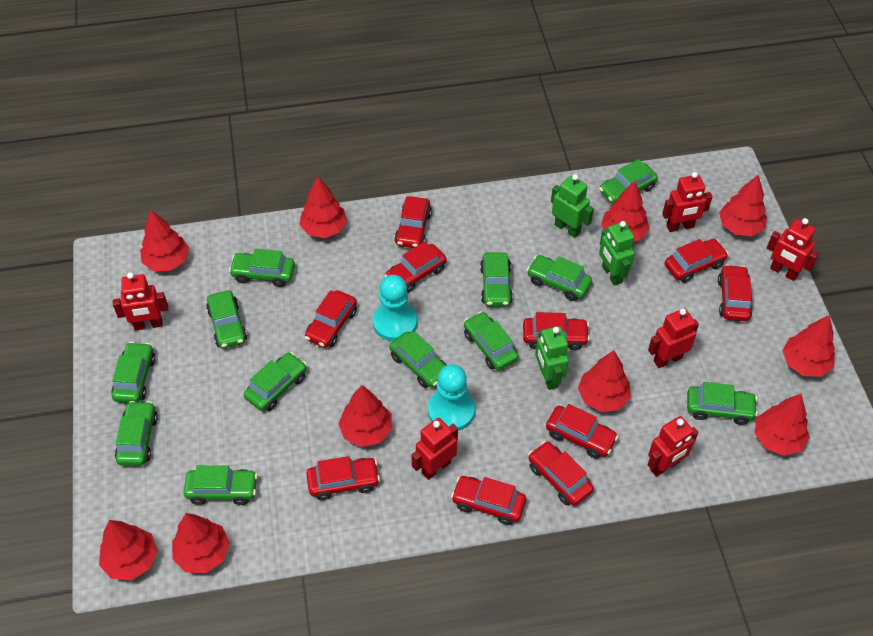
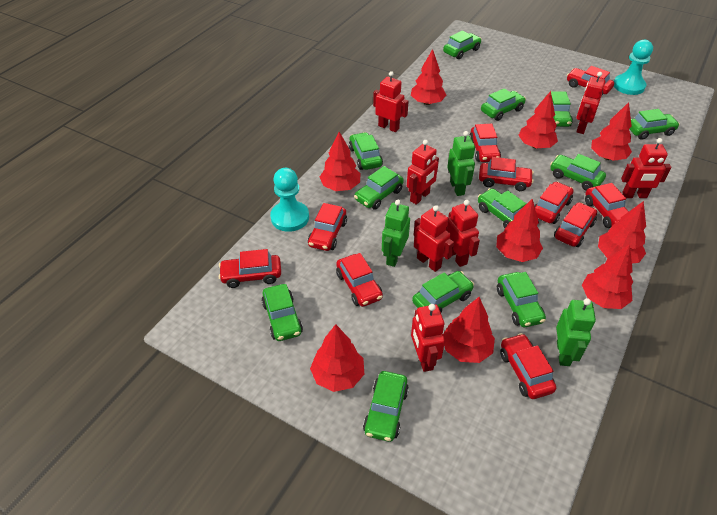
red robot: 6 -> 7
red tree: 10 -> 9

